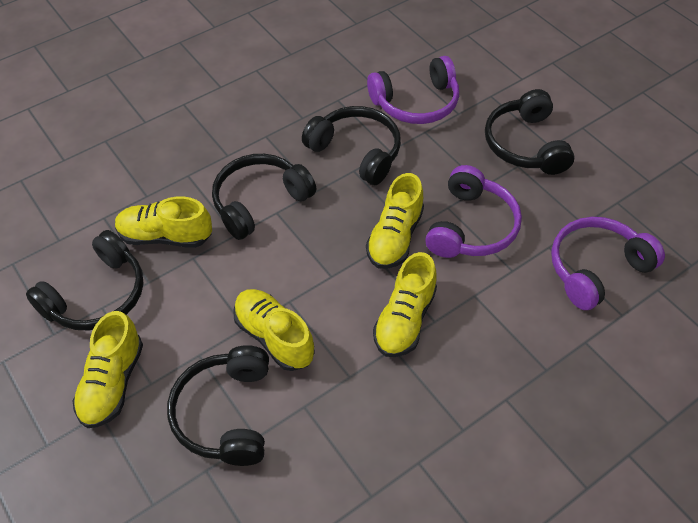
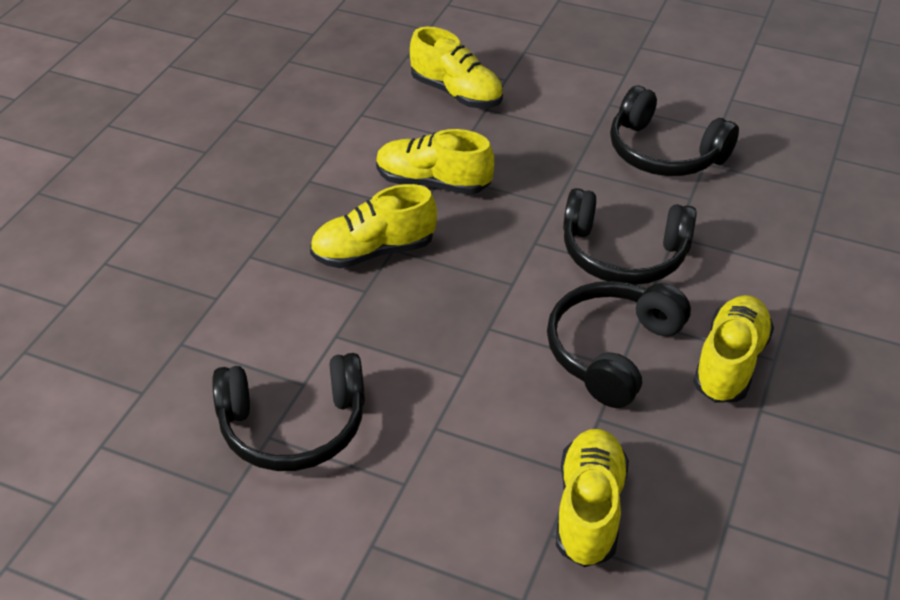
black headphones: 5 -> 4
purple headphones: 3 -> 0

